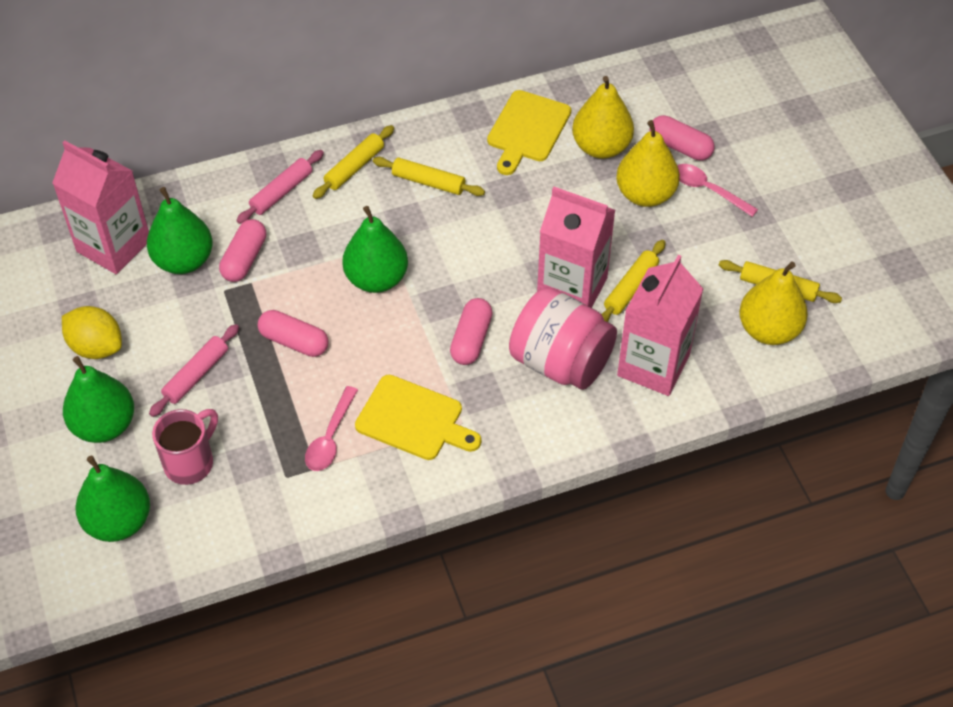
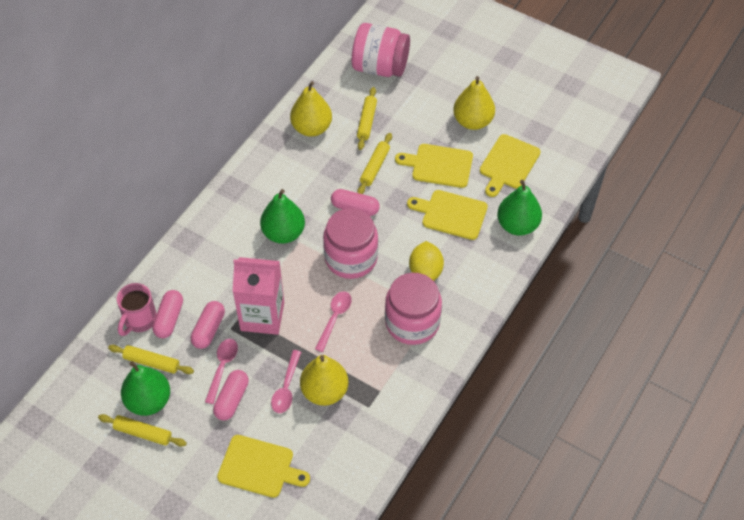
green pear: 4 -> 3
pink carton: 3 -> 1
pink jar: 1 -> 3
pink rolling pin: 2 -> 0
pink spoon: 2 -> 3
yellow cutting board: 2 -> 4

